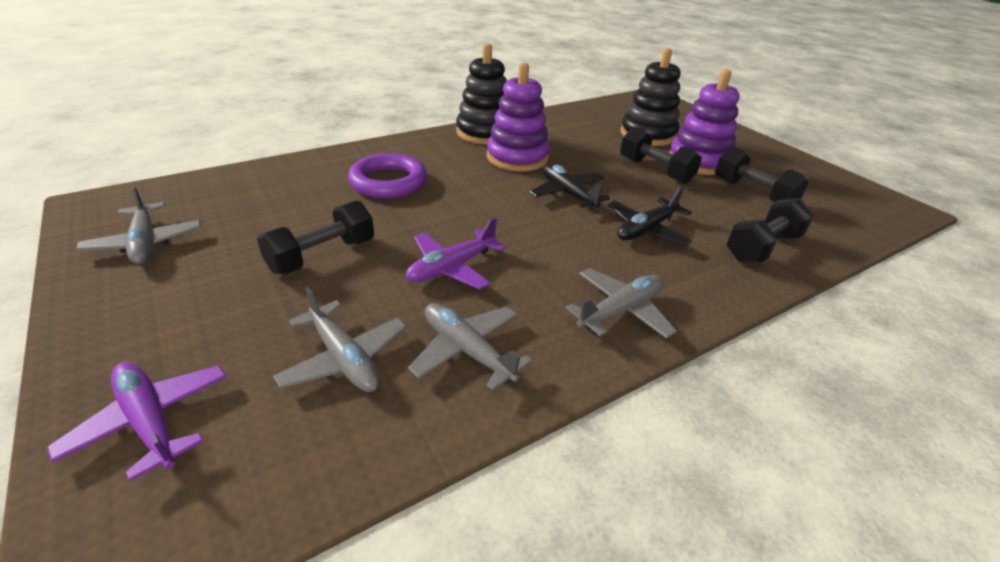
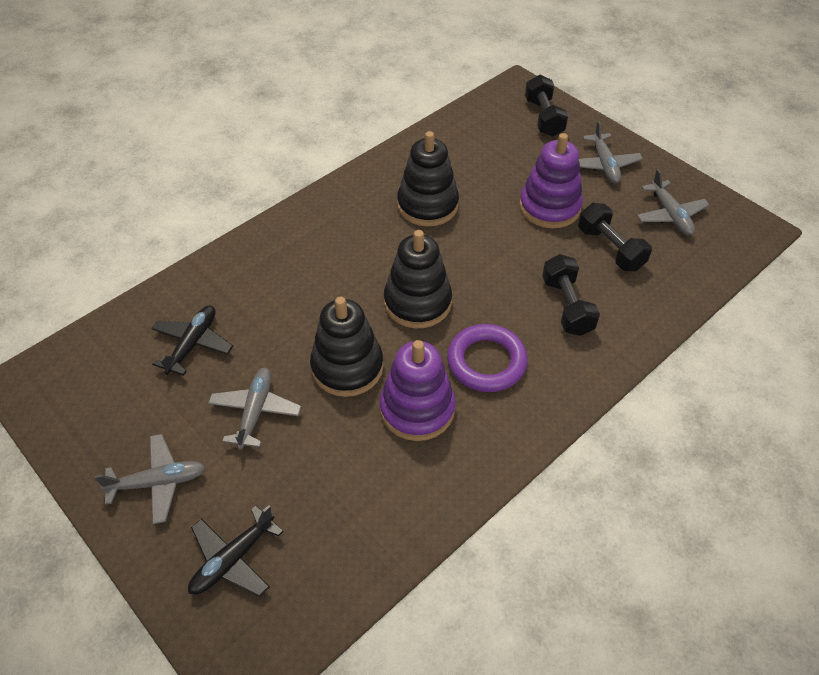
black dumbbell: 4 -> 3
black stacking toy: 2 -> 3
purple plane: 2 -> 0

